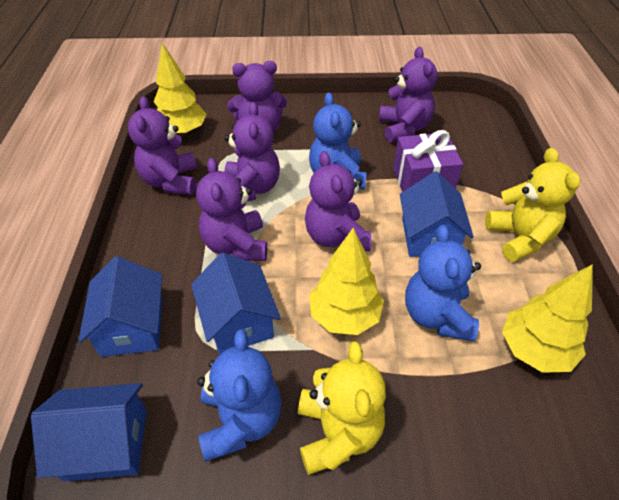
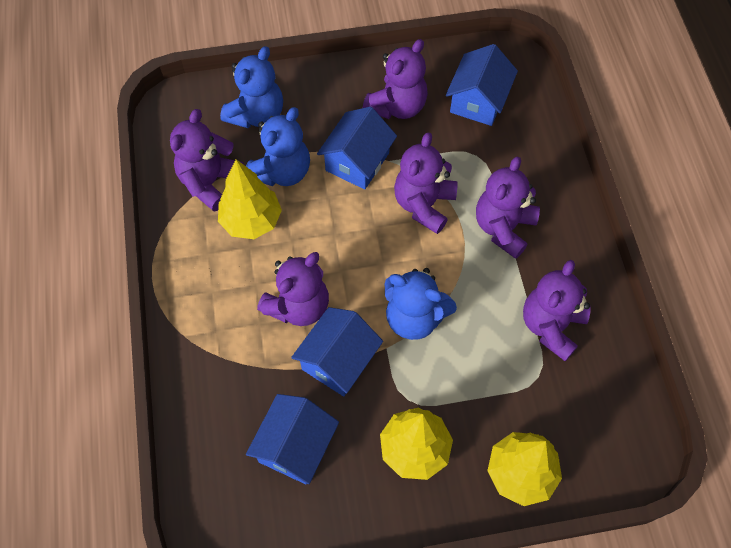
purple gift: 1 -> 0
yellow teddy bear: 2 -> 0

